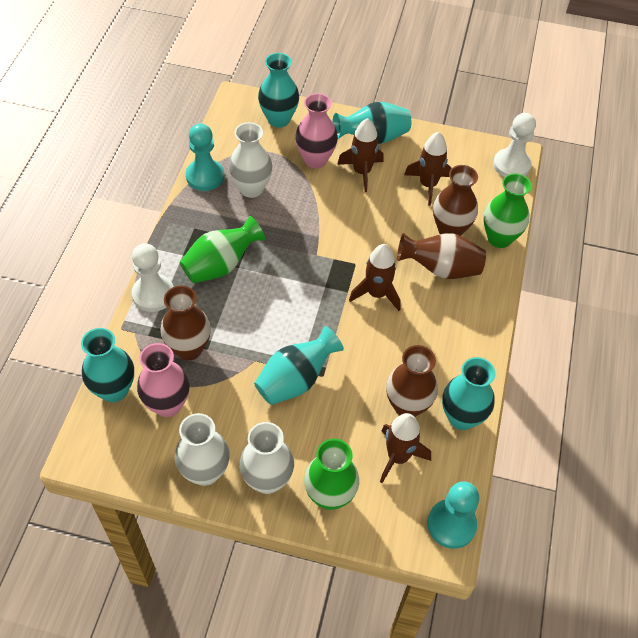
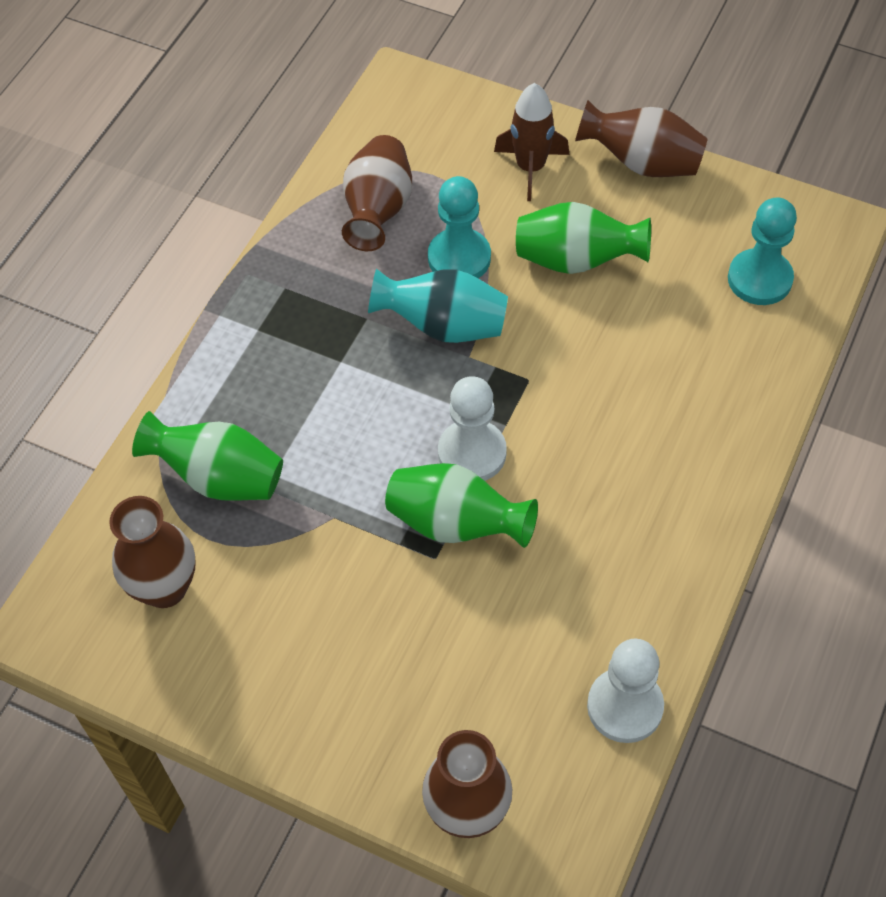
brown rocket: 4 -> 1
pink vase: 2 -> 0
turquoise vase: 5 -> 1
white vase: 3 -> 0

